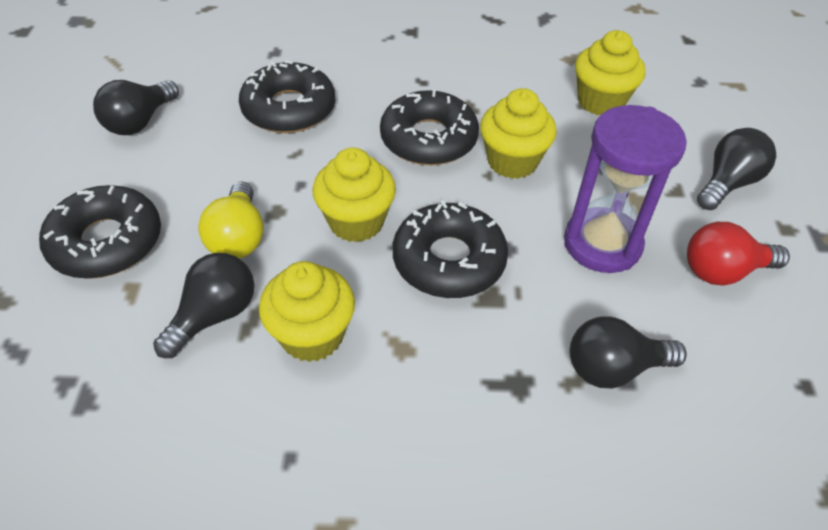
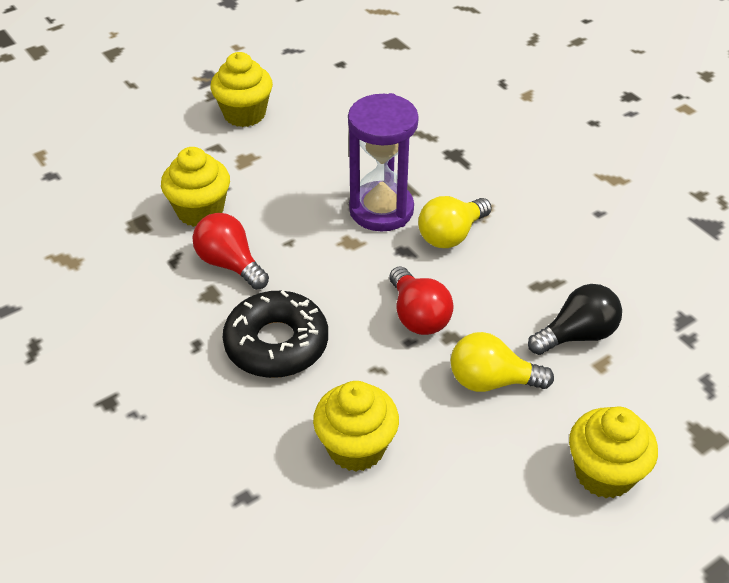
black donut: 4 -> 1
black light bulb: 4 -> 1
red light bulb: 1 -> 2
yellow light bulb: 1 -> 2

